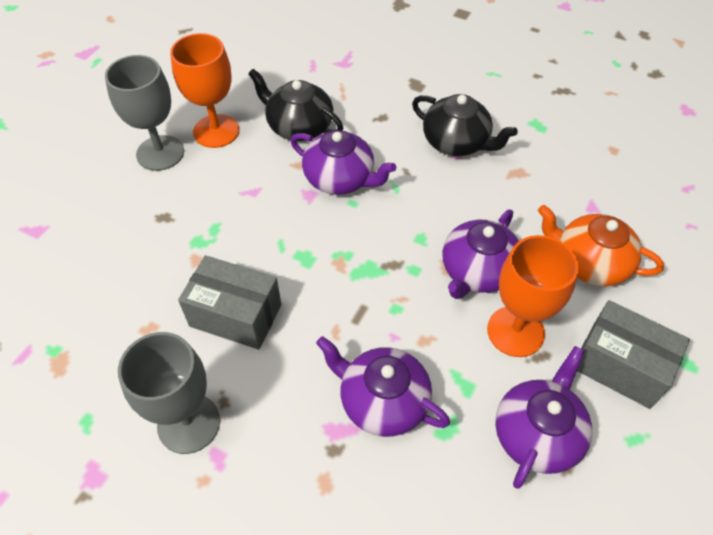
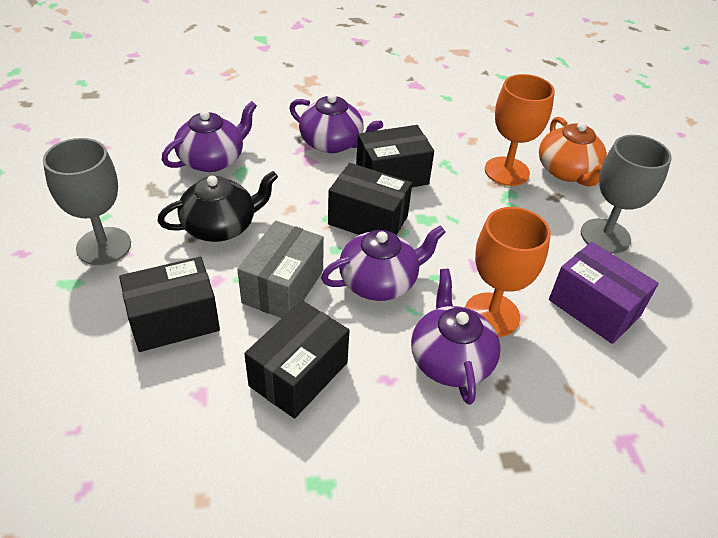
black box: 0 -> 4
black teapot: 2 -> 1
grey box: 2 -> 1
purple box: 0 -> 1

